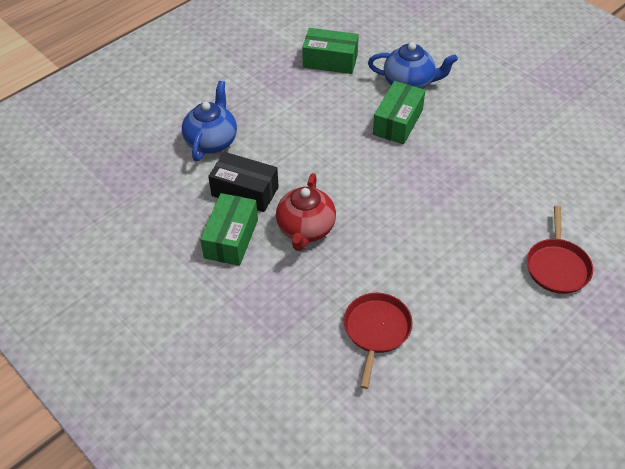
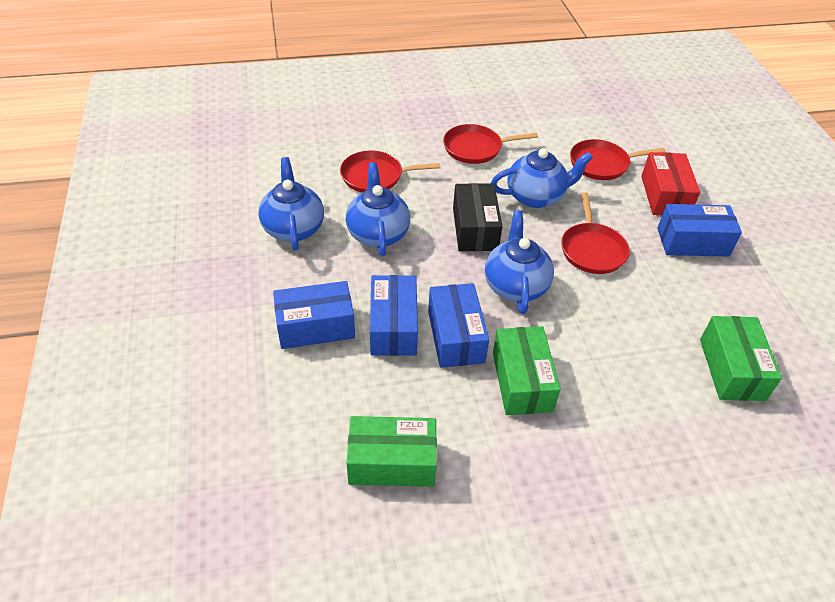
blue box: 0 -> 4
blue teapot: 2 -> 4
red box: 0 -> 1
red pan: 2 -> 4
red teapot: 1 -> 0

